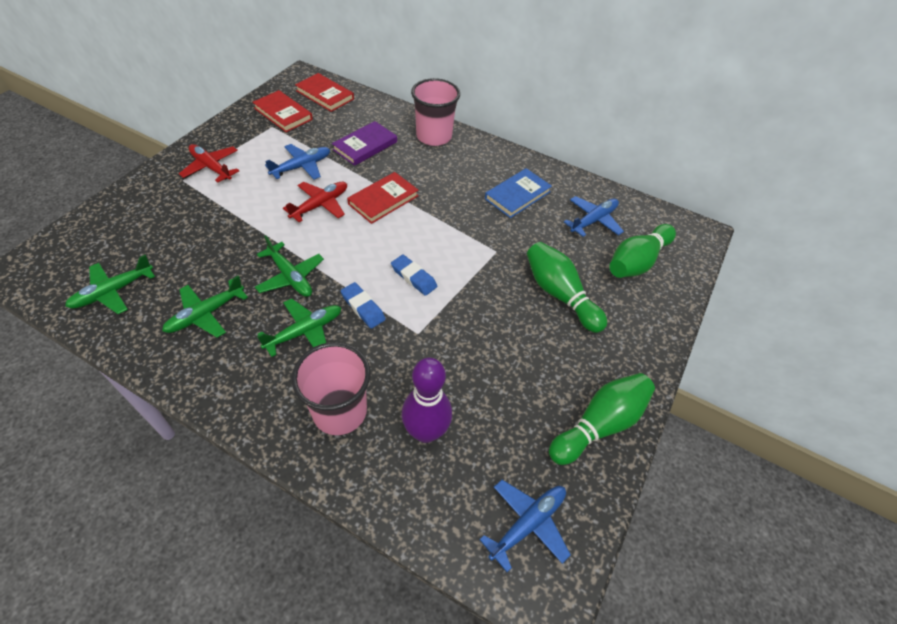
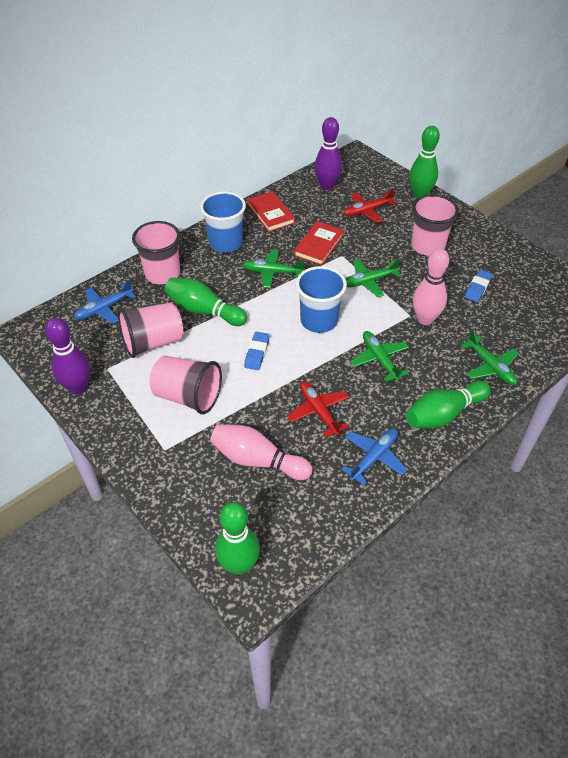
blue book: 1 -> 0
blue cup: 0 -> 2
blue plane: 3 -> 2
green bowling pin: 3 -> 4
pink bowling pin: 0 -> 2
pink cup: 2 -> 4
purple book: 1 -> 0
purple bowling pin: 1 -> 2
red book: 3 -> 2

